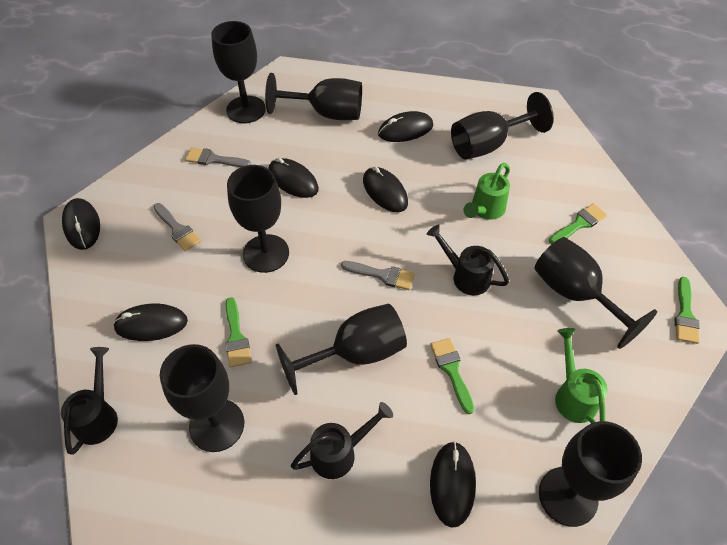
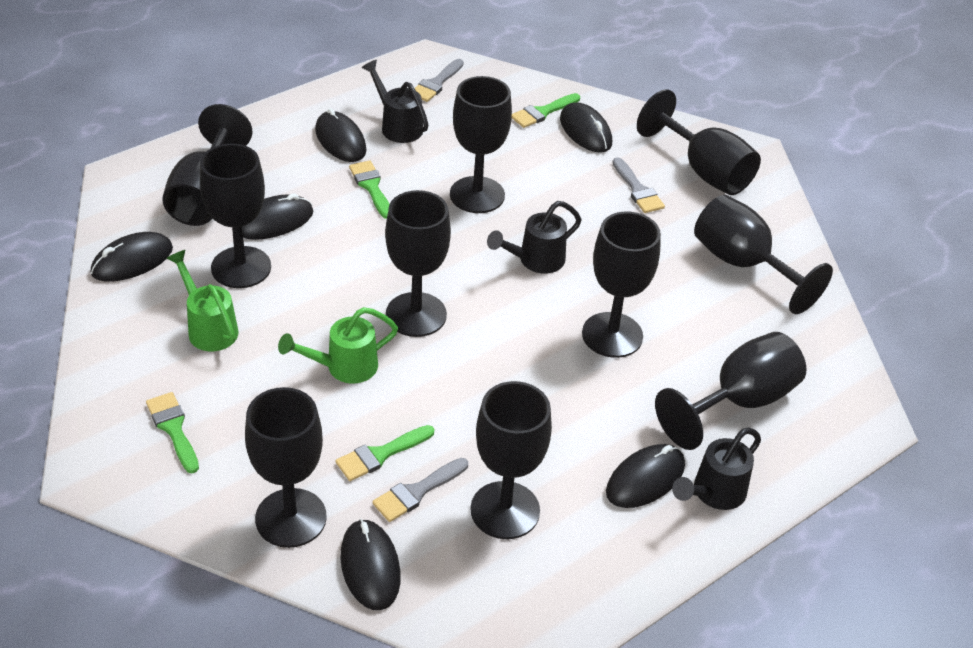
black goblet: 8 -> 10

